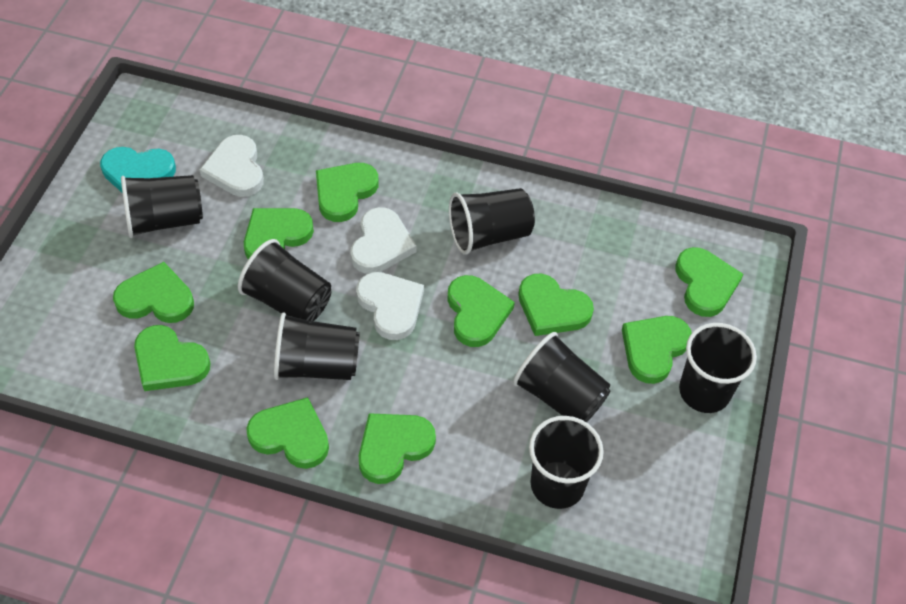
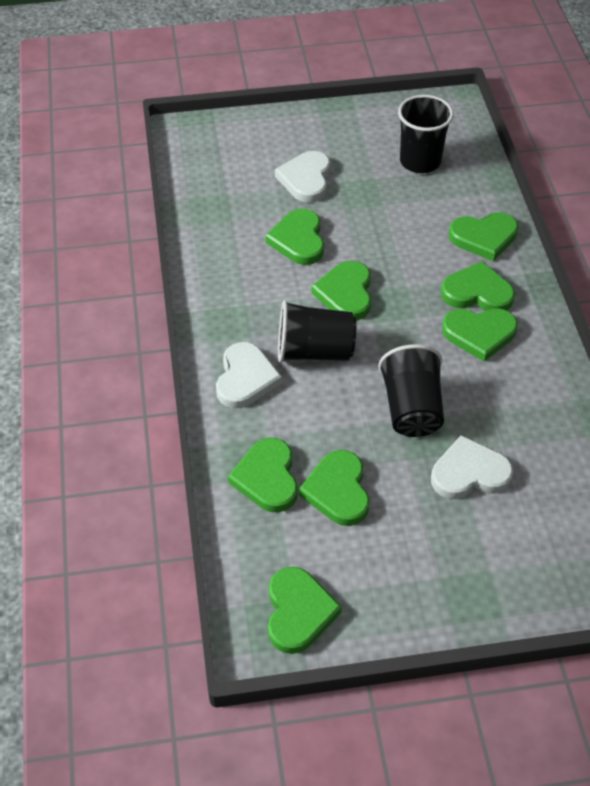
black cup: 7 -> 3
green heart: 10 -> 8
turquoise heart: 1 -> 0

